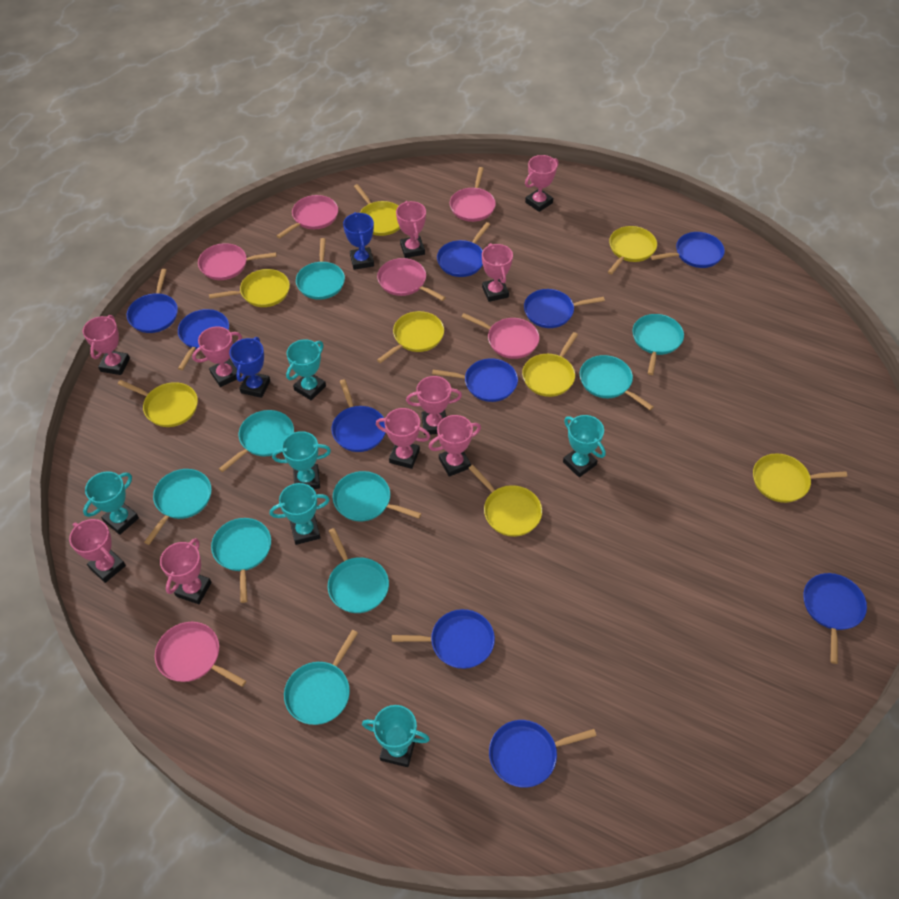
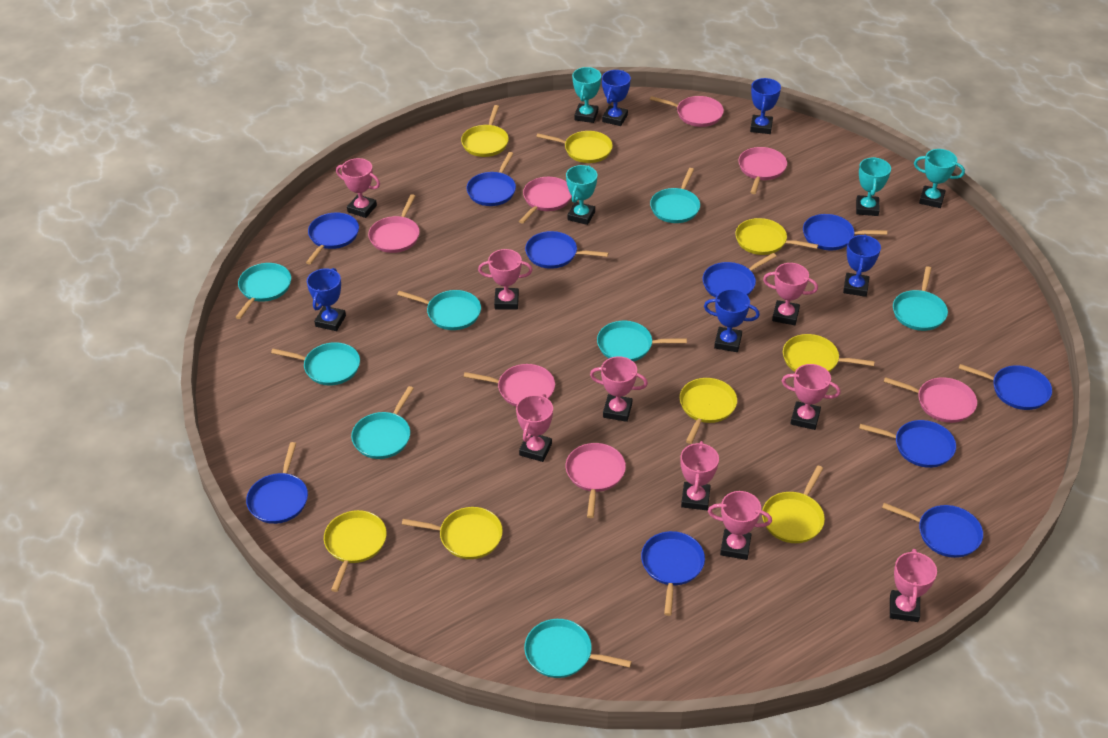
blue trophy: 2 -> 5
pink pan: 6 -> 7
pink trophy: 10 -> 9
turquoise pan: 9 -> 8
turquoise trophy: 6 -> 4

